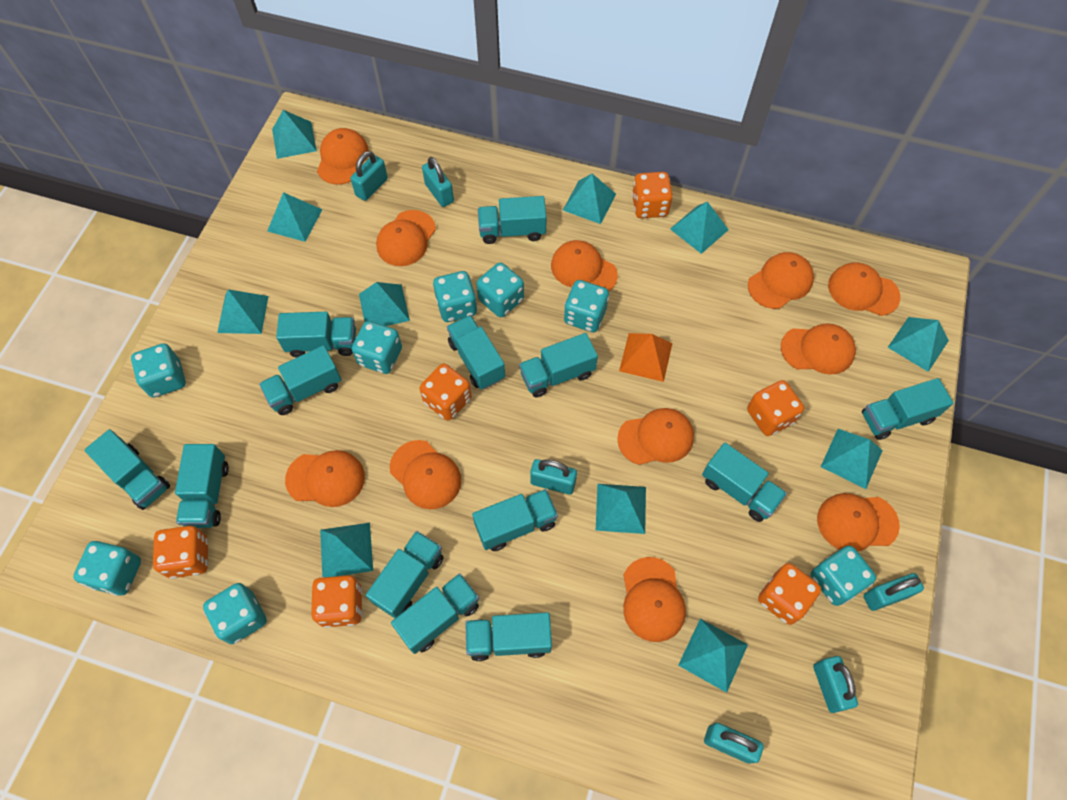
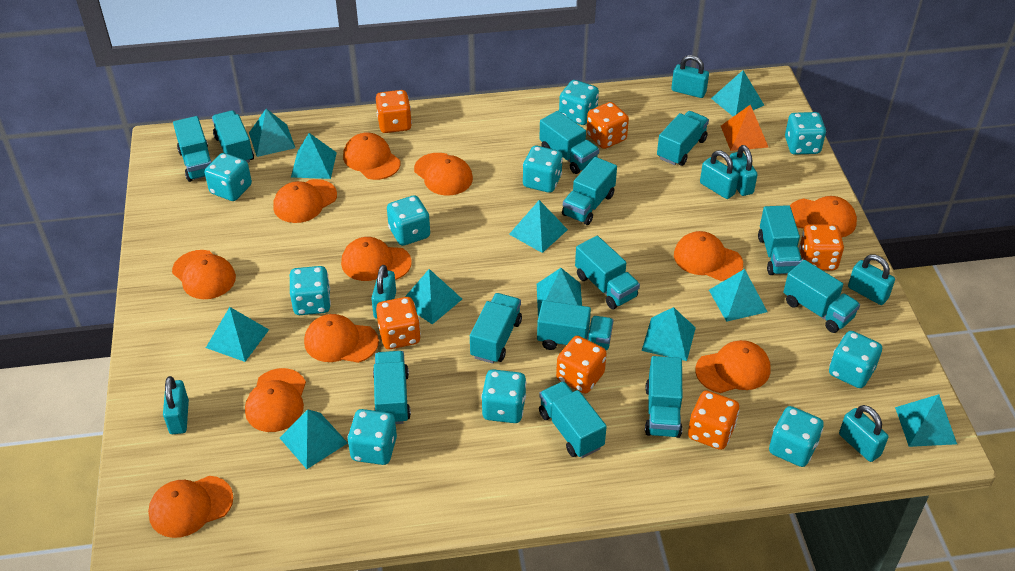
turquoise dice: 8 -> 10
turquoise padlock: 6 -> 7

